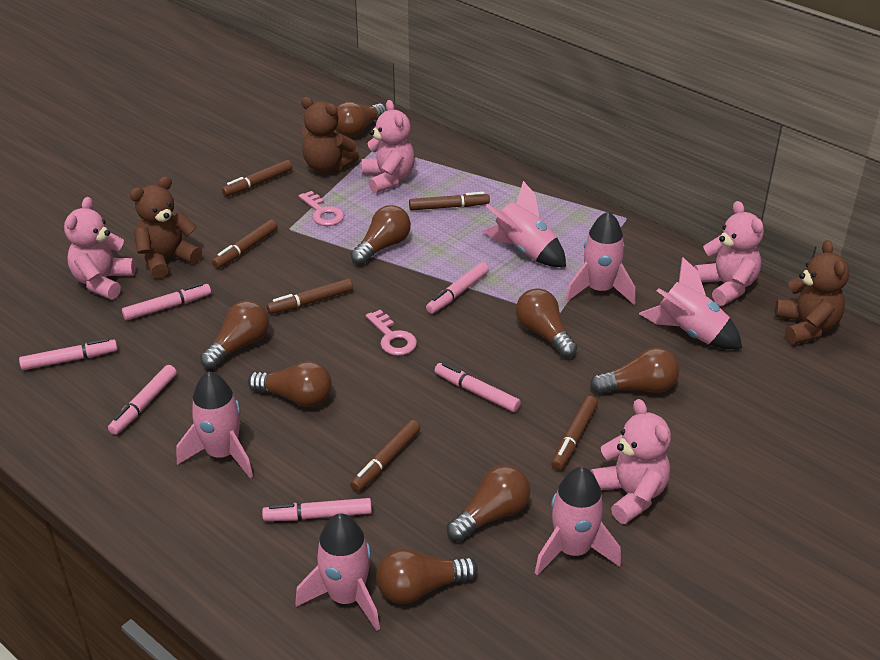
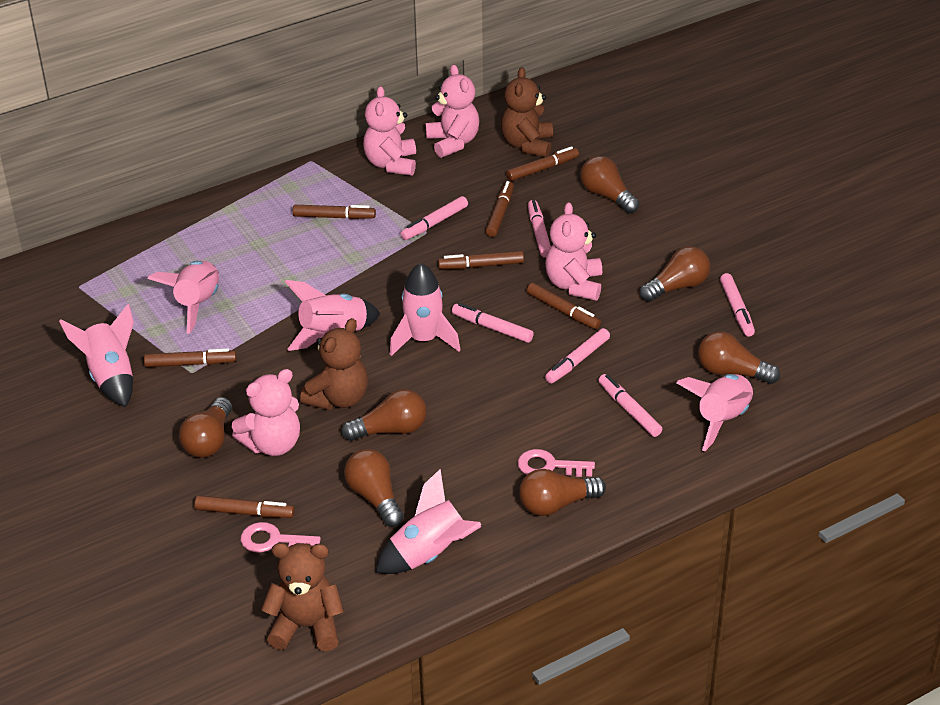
brown light bulb: 8 -> 7
brown marker: 6 -> 7

